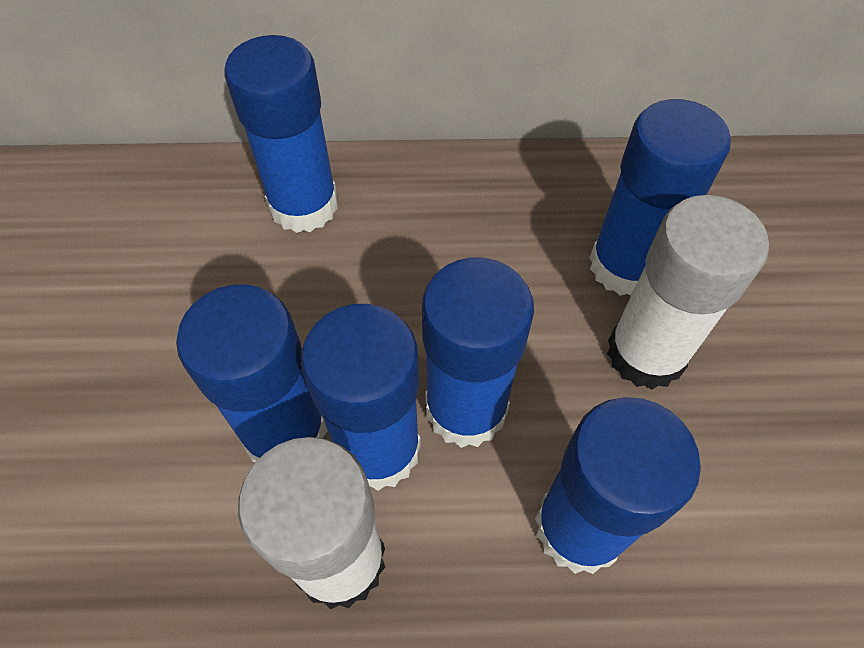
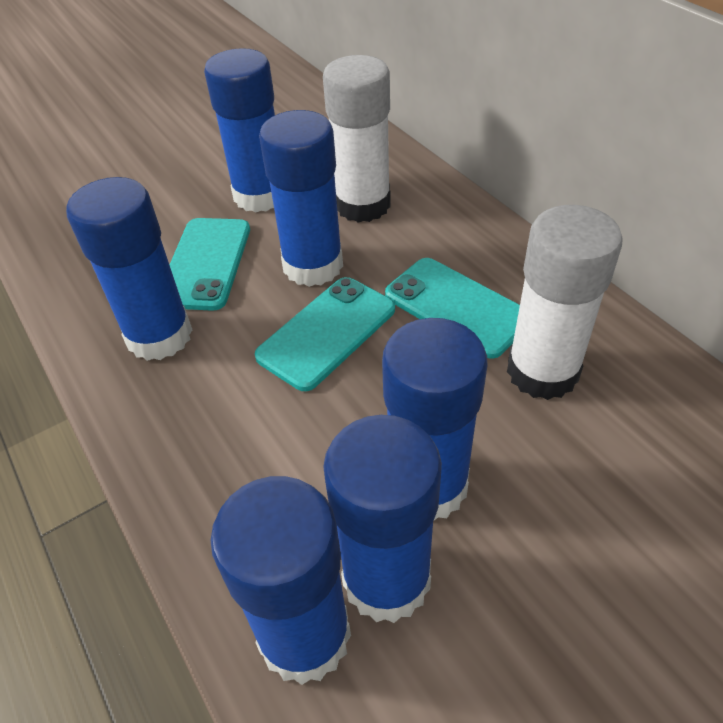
turquoise phone: 0 -> 3

